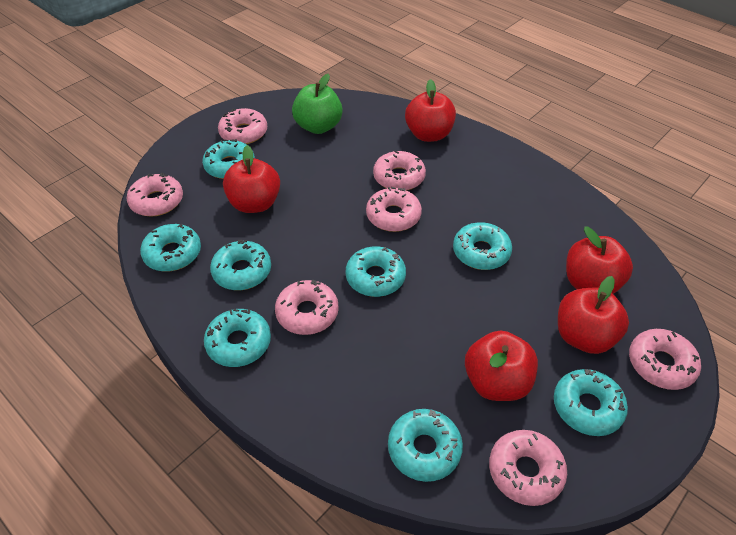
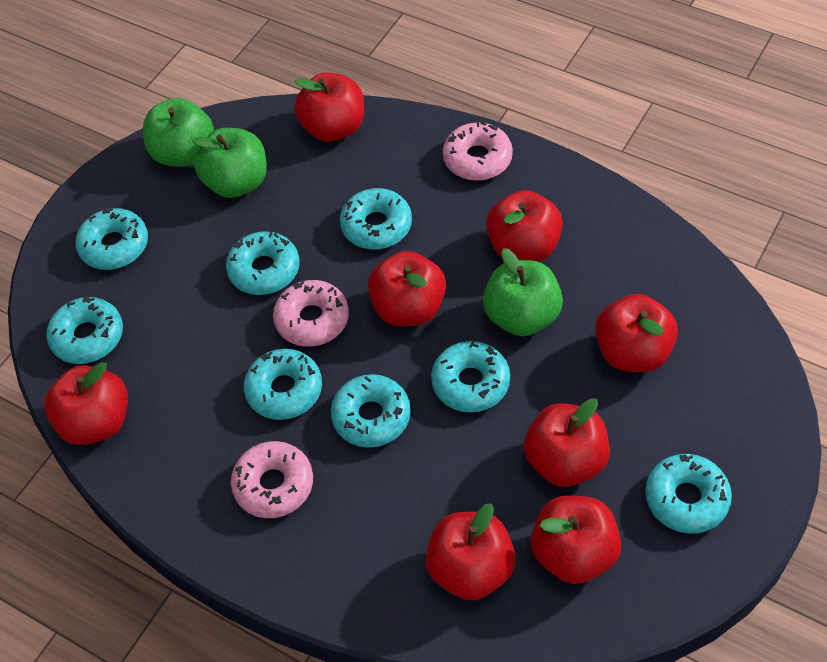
green apple: 1 -> 3
pink donut: 7 -> 3
red apple: 5 -> 8

